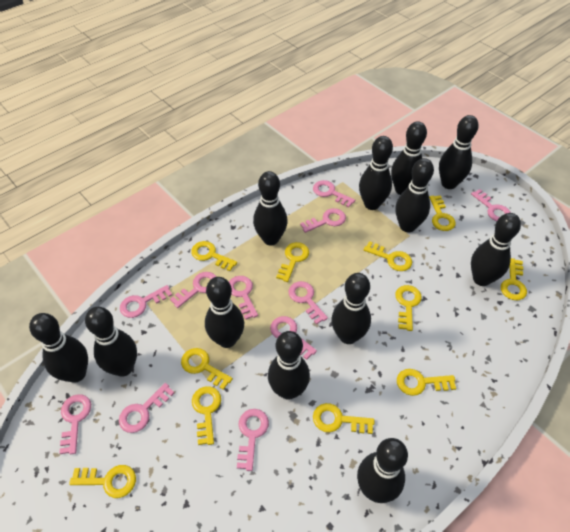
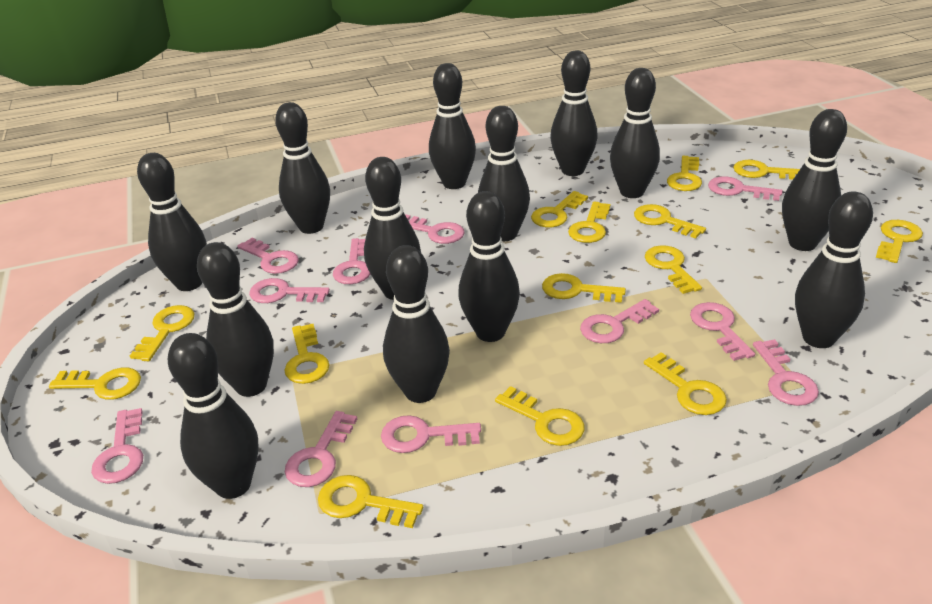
black bowling pin: 12 -> 13
yellow key: 11 -> 14

